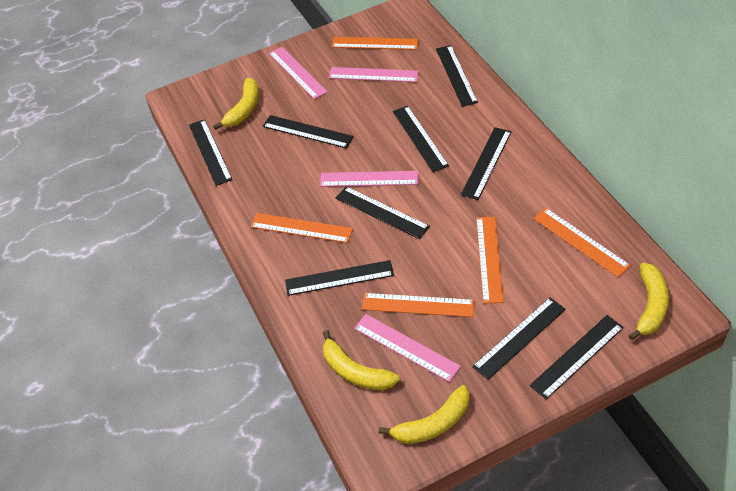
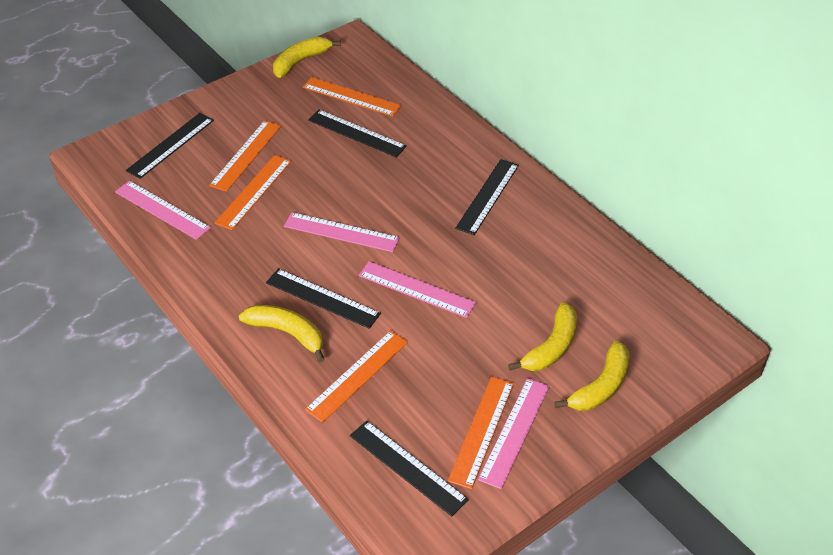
black ruler: 9 -> 5

